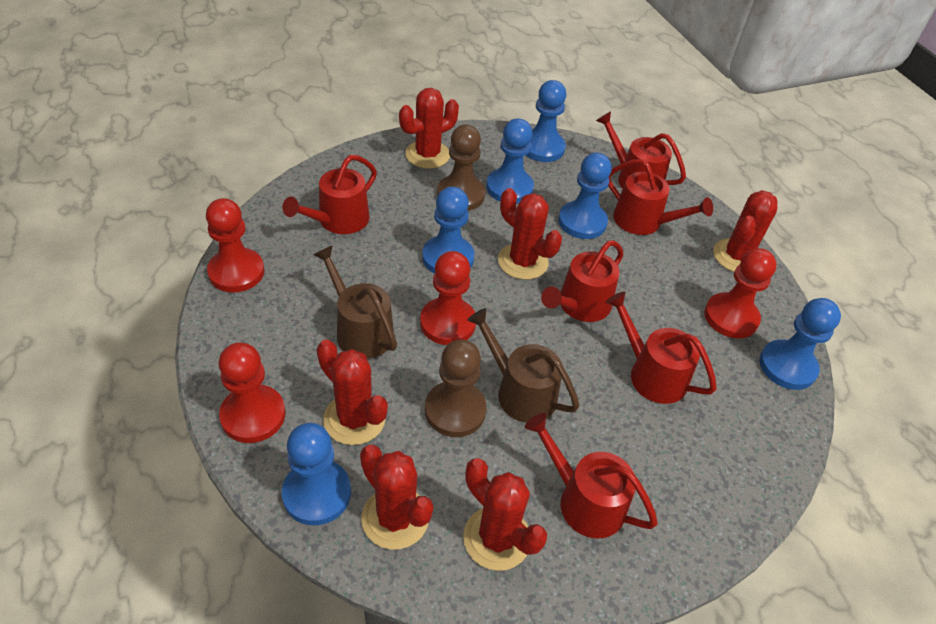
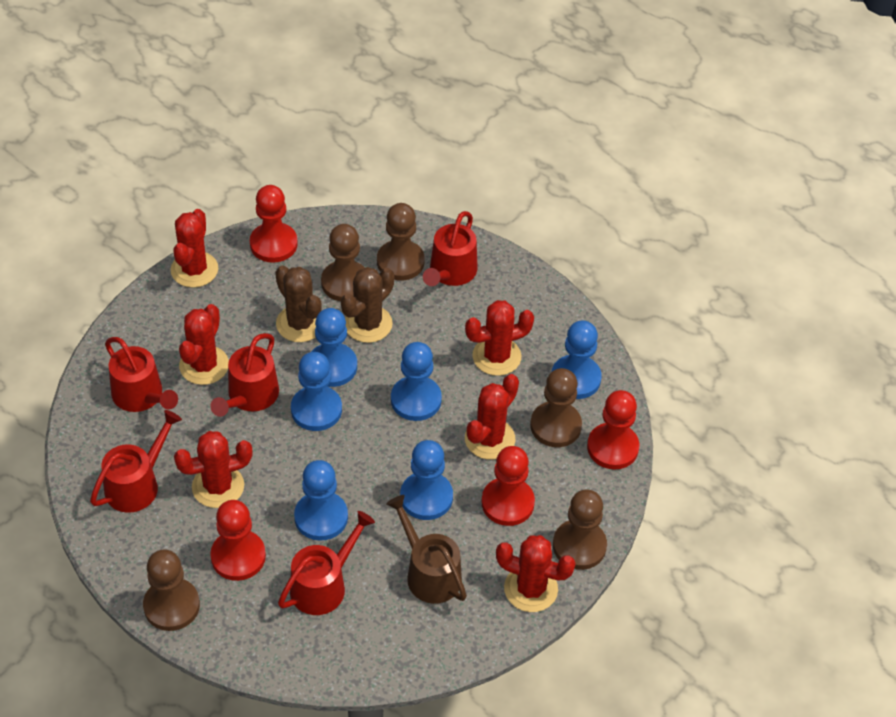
brown cactus: 0 -> 2
brown pawn: 2 -> 5
brown watering can: 2 -> 1
red watering can: 6 -> 5

